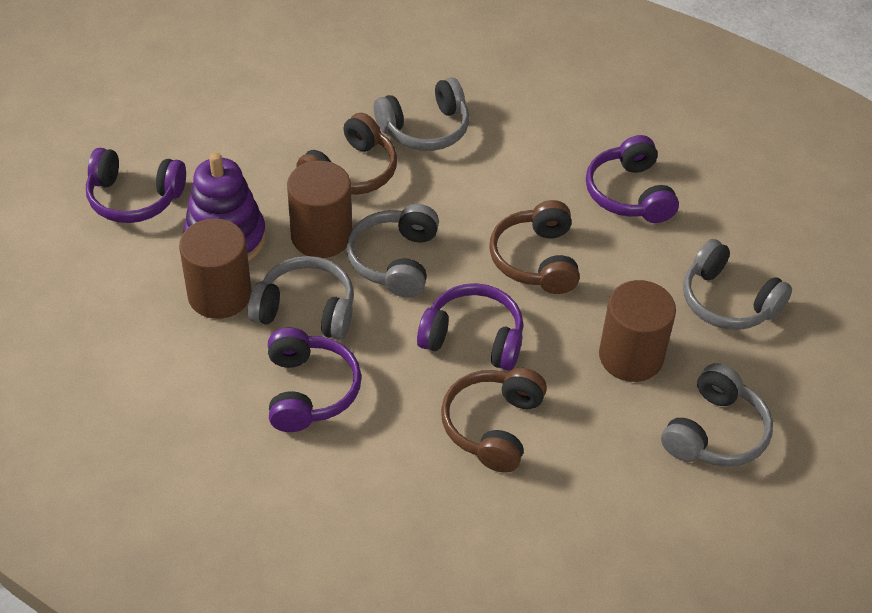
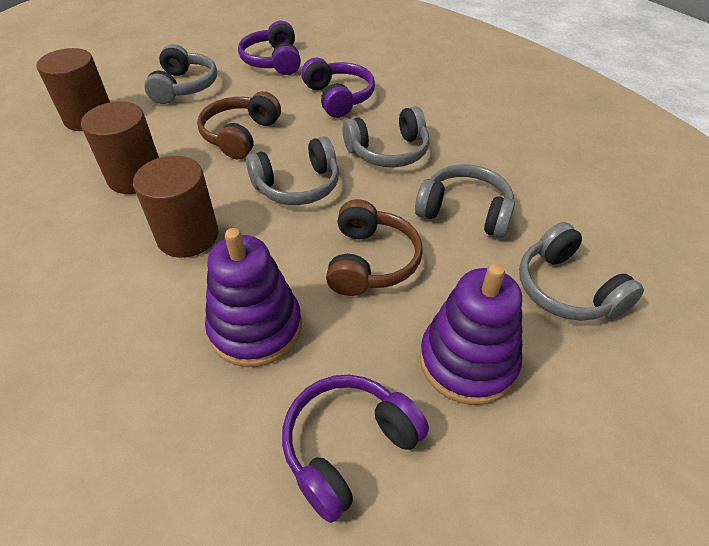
brown headphones: 3 -> 2
purple headphones: 4 -> 3
purple stacking toy: 1 -> 2

